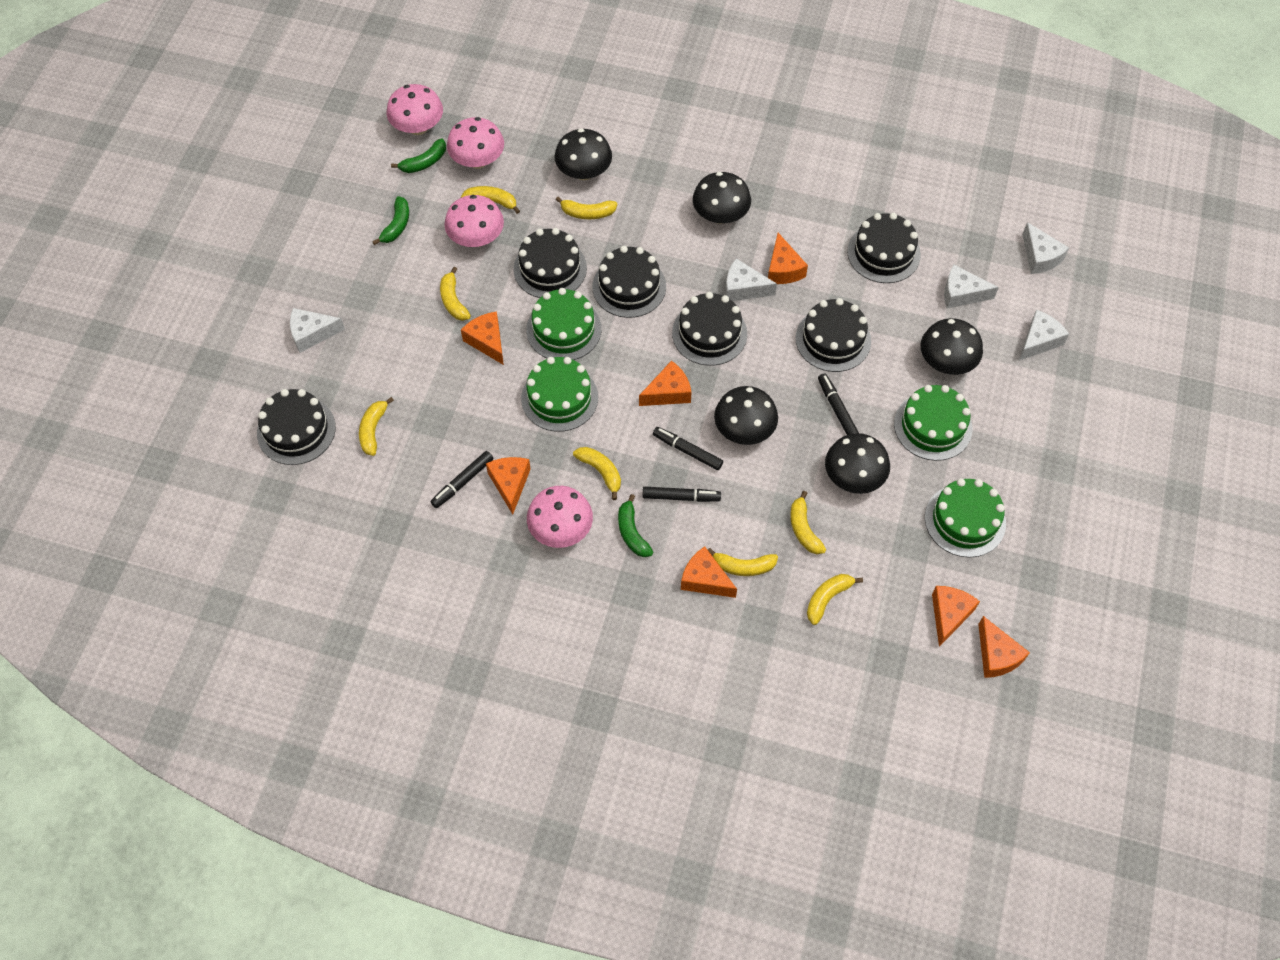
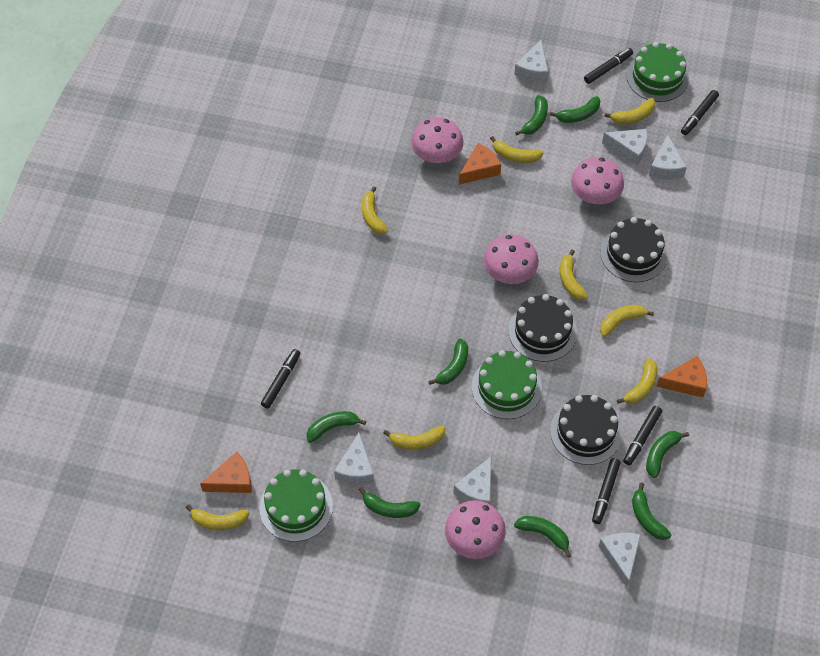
black cake: 6 -> 3
black marker: 4 -> 5
black mushroom: 5 -> 0
green banana: 3 -> 8
green cake: 4 -> 3
orange cheese: 7 -> 3
white cheese: 5 -> 6

